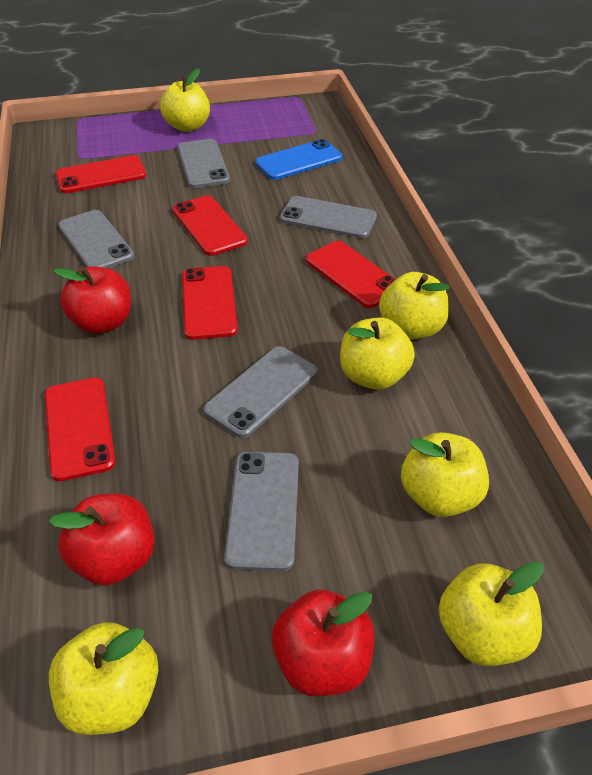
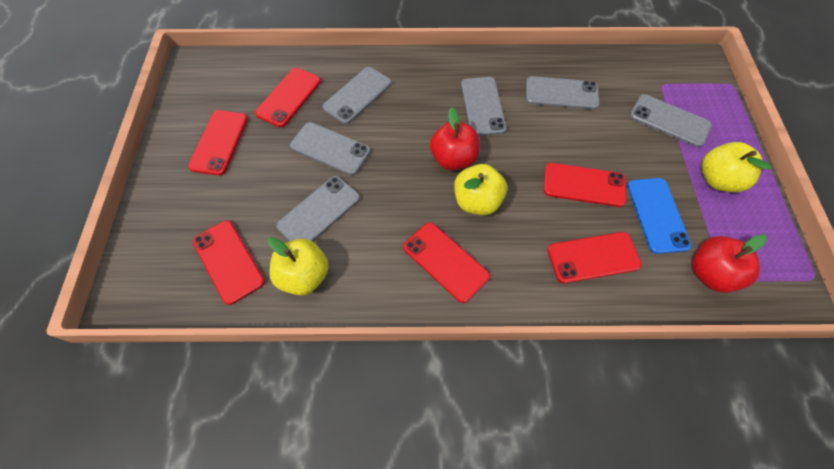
grey phone: 5 -> 6
red apple: 3 -> 2
red phone: 5 -> 6
yellow apple: 6 -> 3

